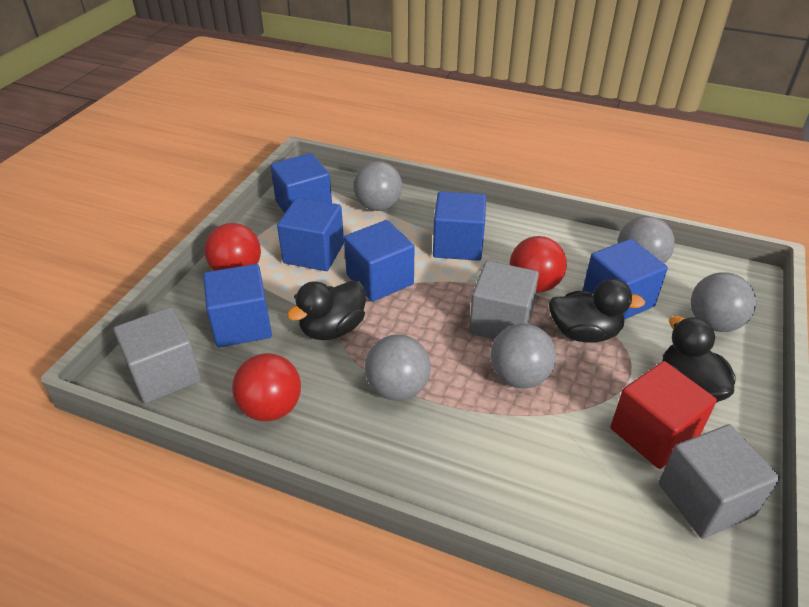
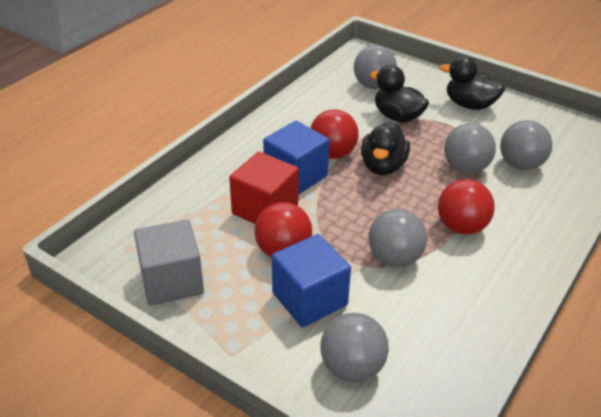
blue cube: 6 -> 2
grey cube: 3 -> 1

